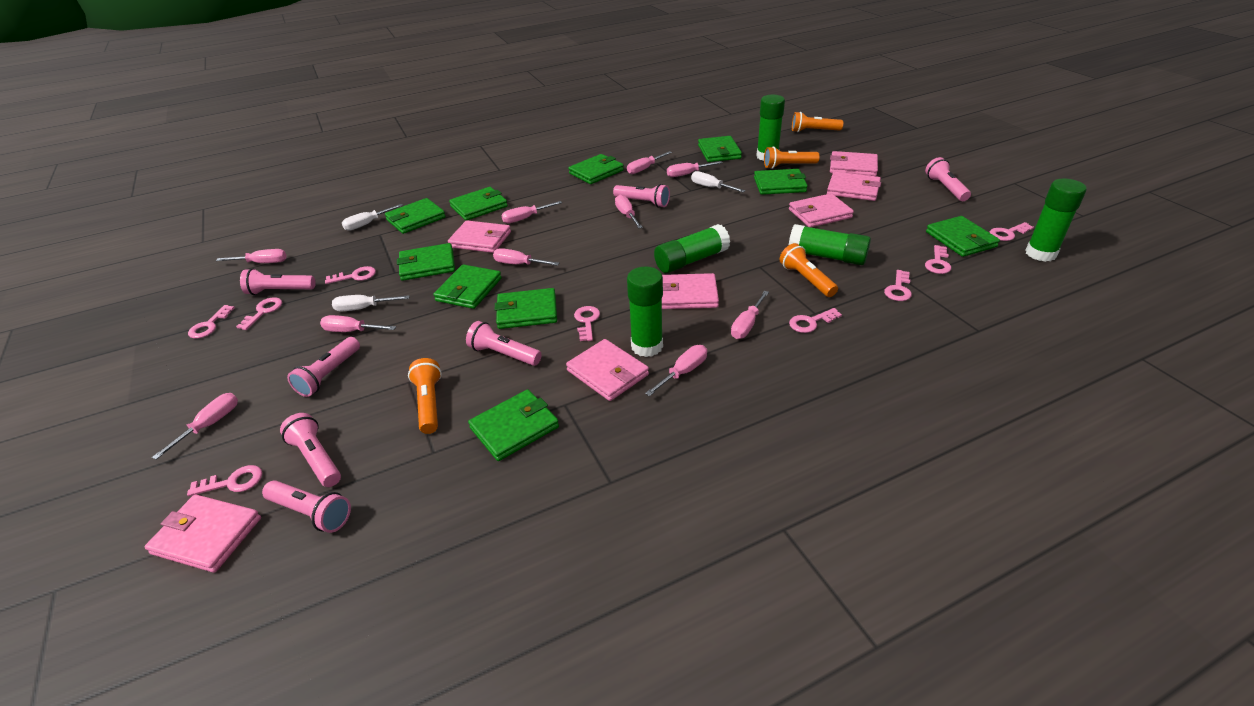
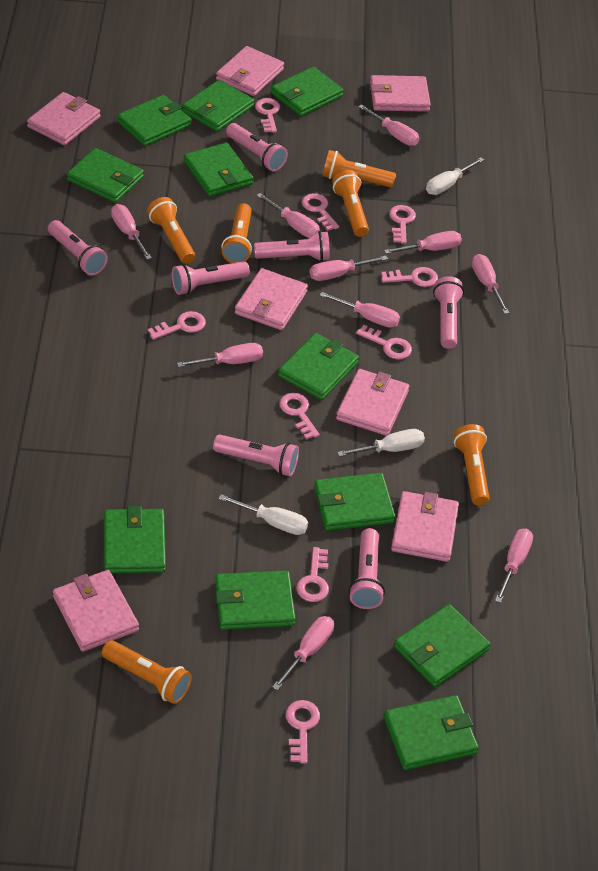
green glue stick: 5 -> 0
green wallet: 10 -> 11
orange flashlight: 4 -> 6

